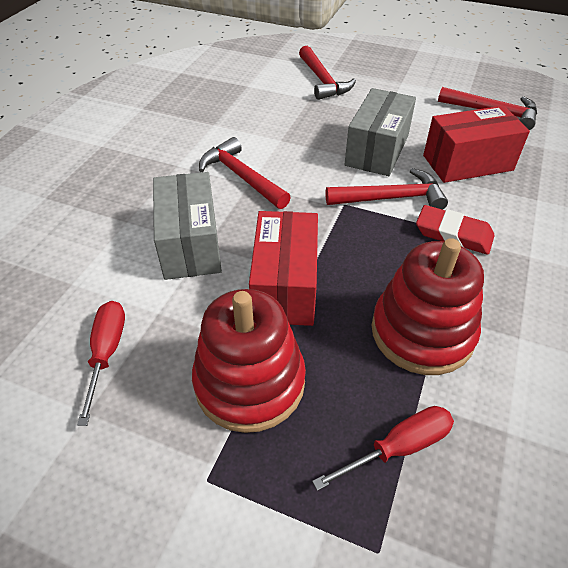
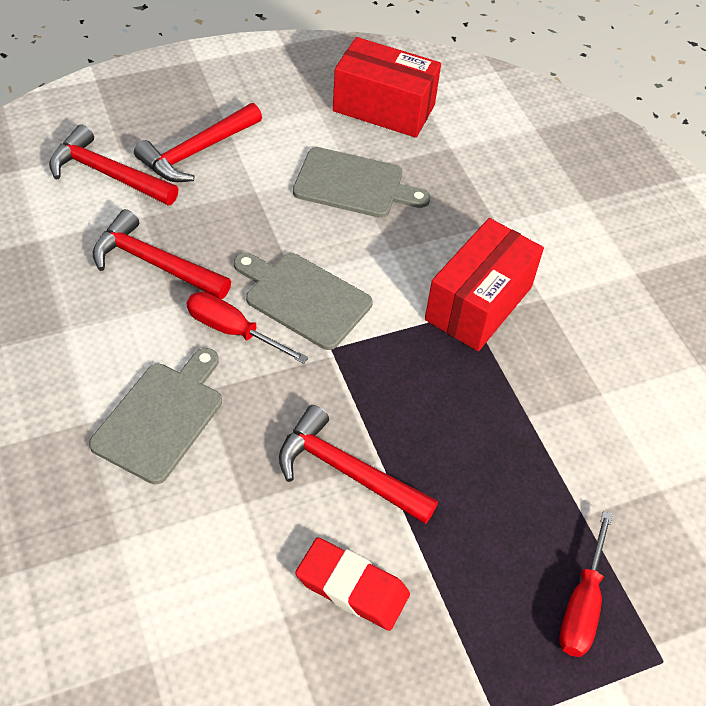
grey box: 2 -> 0
grey cutting board: 0 -> 3
red stacking toy: 2 -> 0

